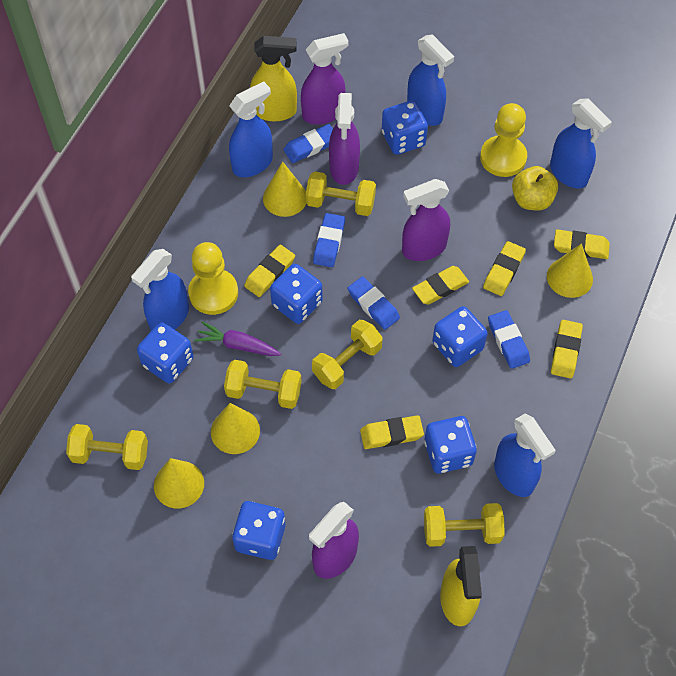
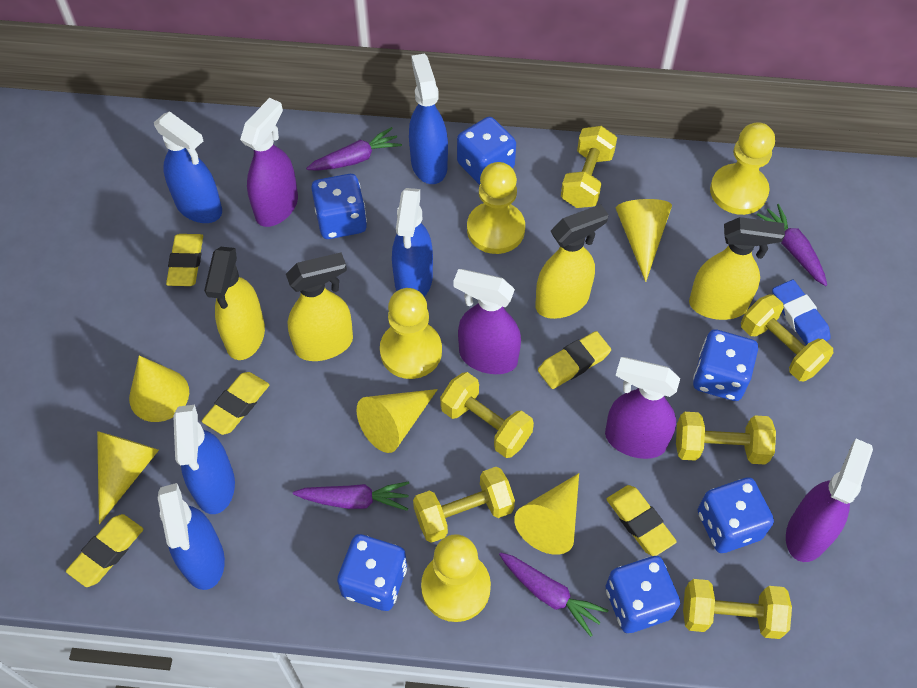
blue eraser: 4 -> 1
purple carrot: 1 -> 4
yellow apple: 1 -> 0
yellow cone: 4 -> 5
yellow dumbbell: 5 -> 6
yellow eraser: 6 -> 5
yellow pawn: 2 -> 4
yellow spray bottle: 2 -> 4

